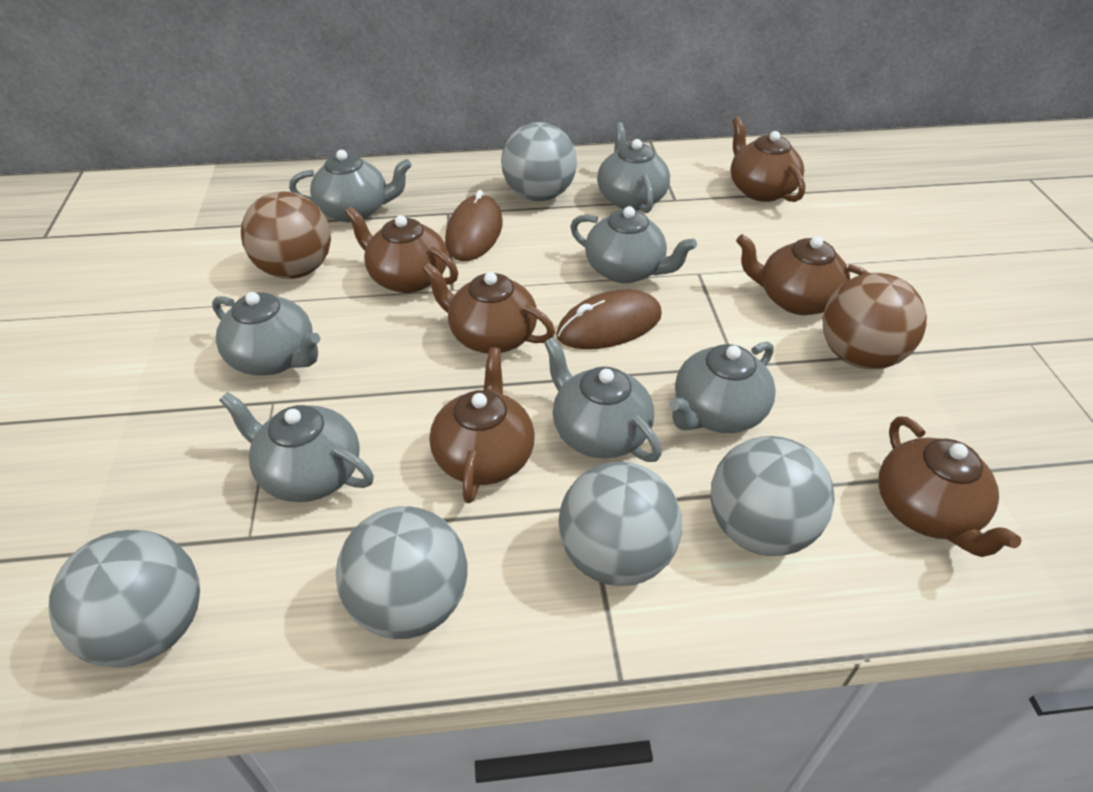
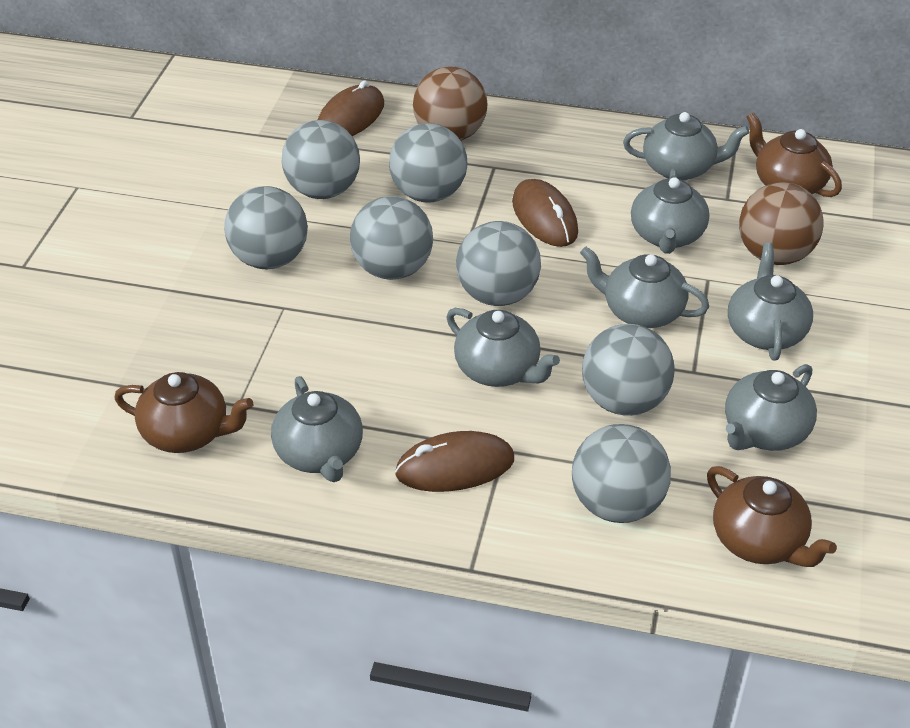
brown mouse: 2 -> 3
brown teapot: 6 -> 3
grey ball: 5 -> 7

